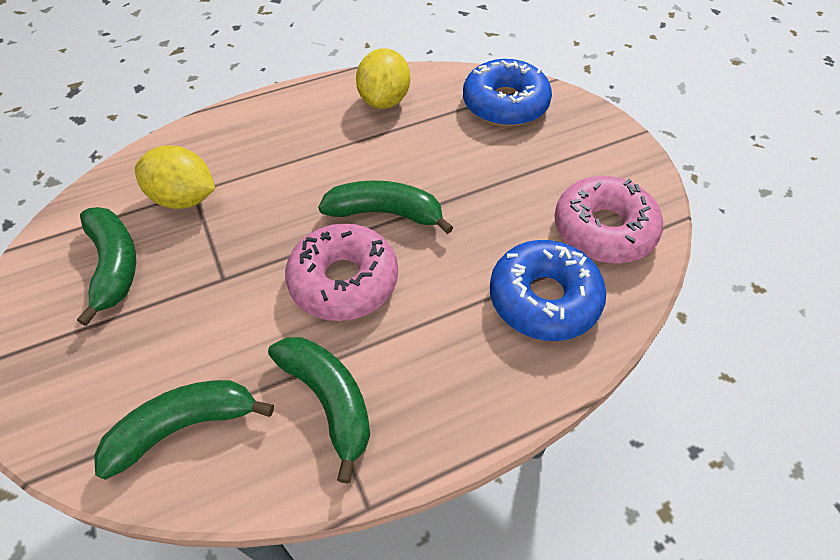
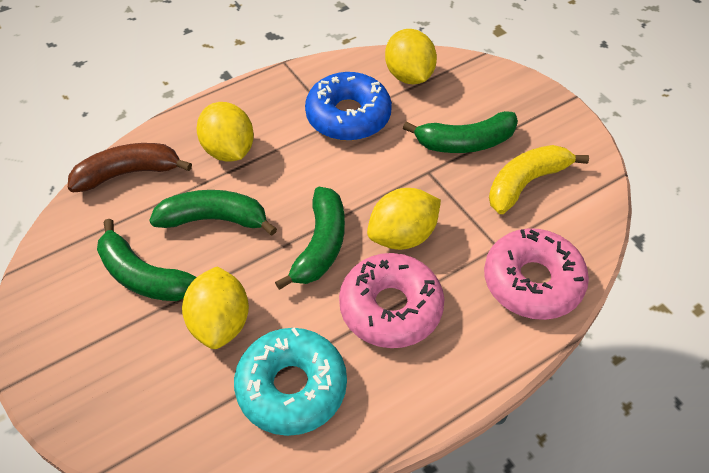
blue donut: 2 -> 1
brown banana: 0 -> 1
turquoise donut: 0 -> 1
yellow banana: 0 -> 1
yellow lemon: 2 -> 4

